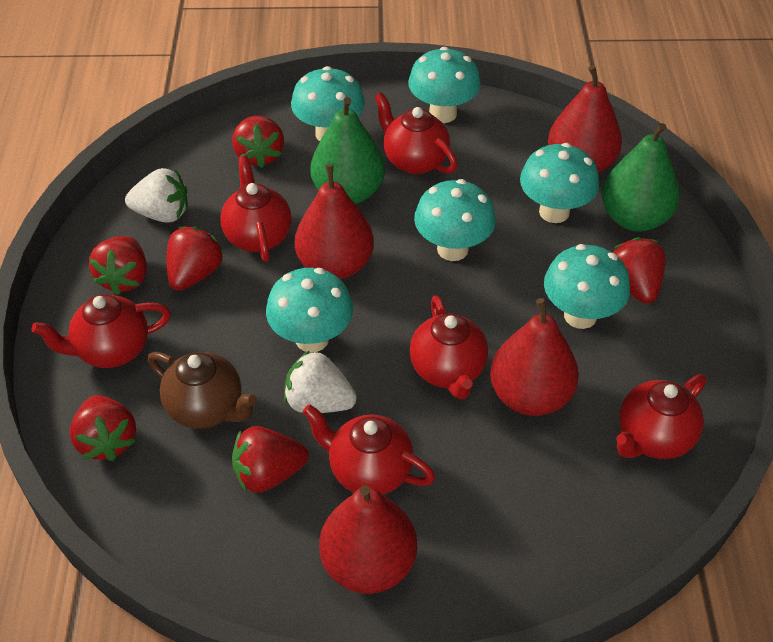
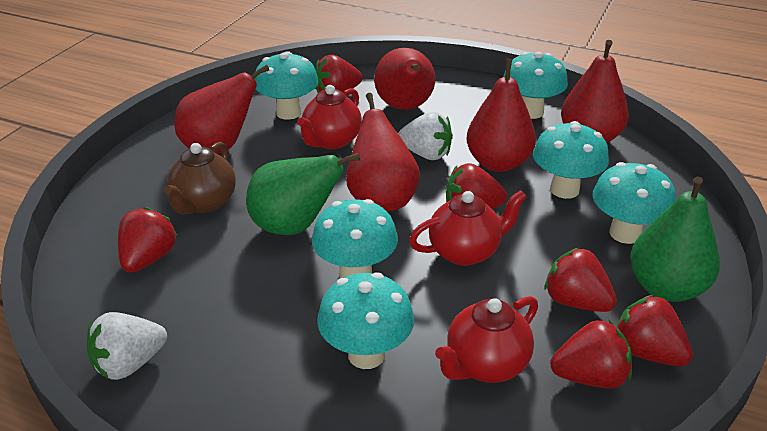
red pear: 4 -> 5
red teapot: 6 -> 3

